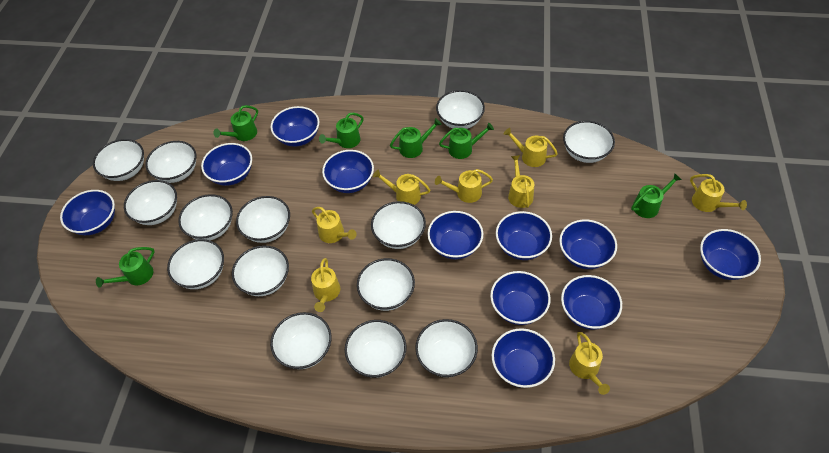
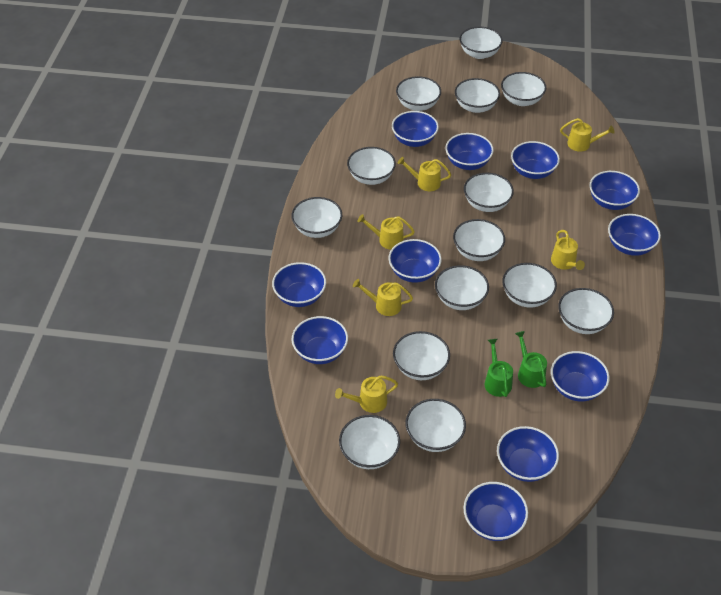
green watering can: 6 -> 2
yellow watering can: 8 -> 6

